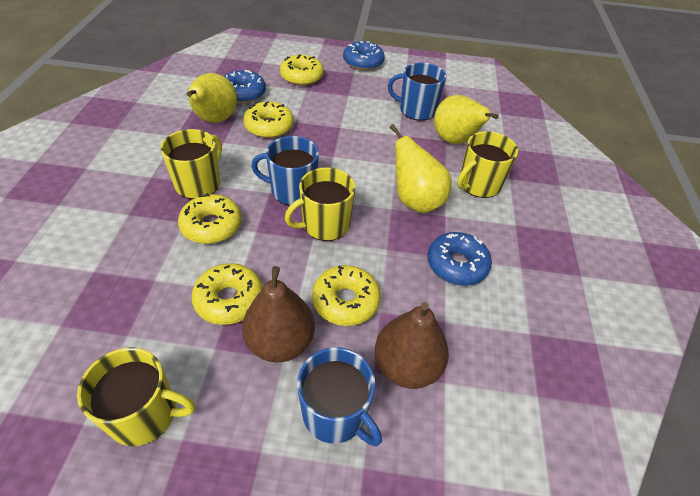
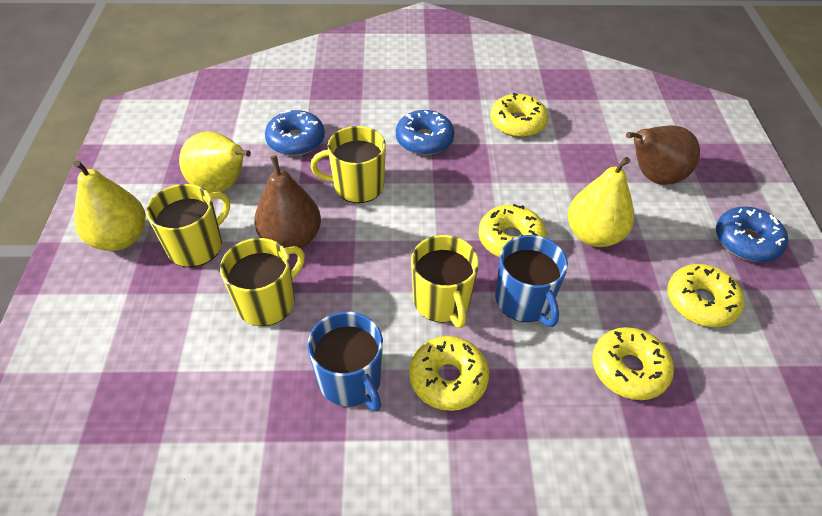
blue mug: 3 -> 2

